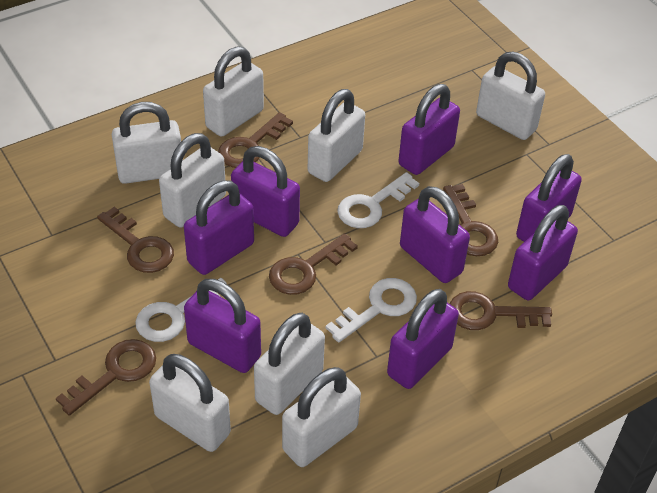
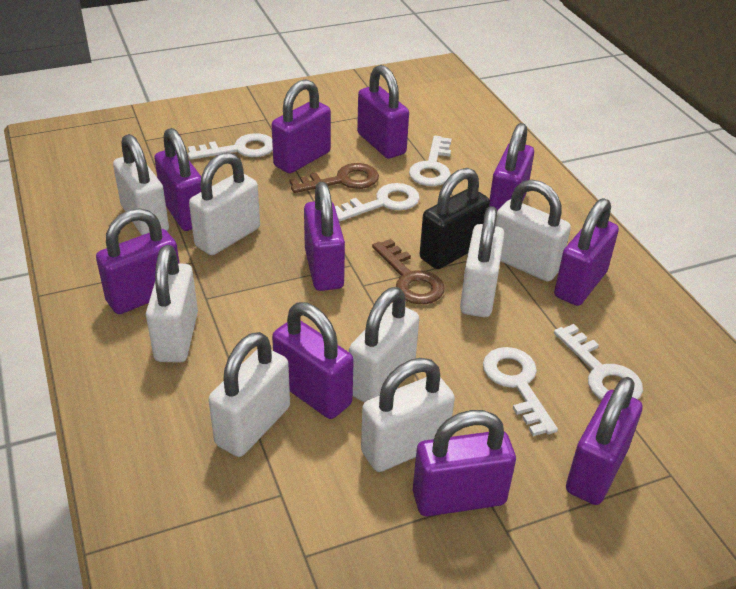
black padlock: 0 -> 1
brown key: 6 -> 2
purple padlock: 8 -> 10
white key: 3 -> 5

